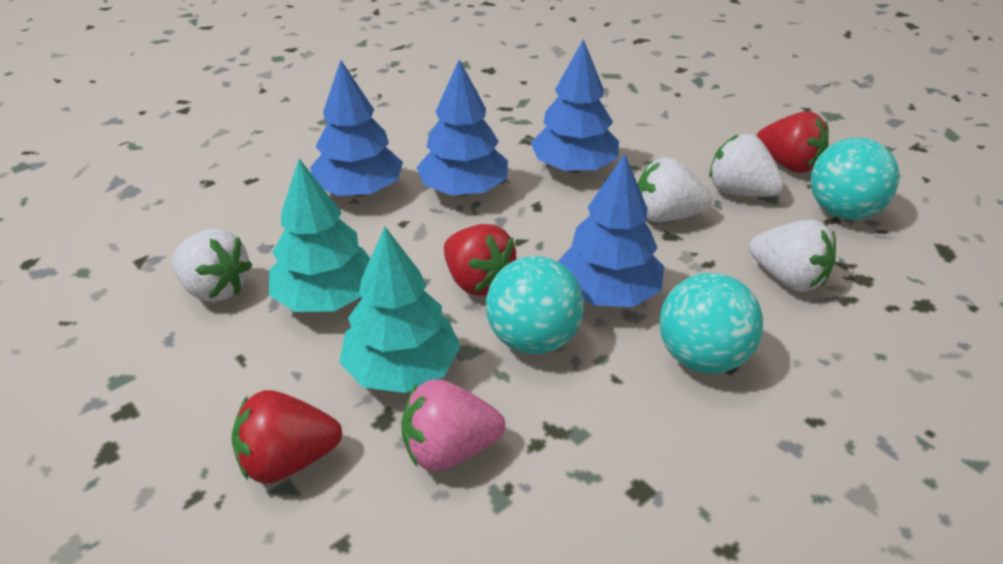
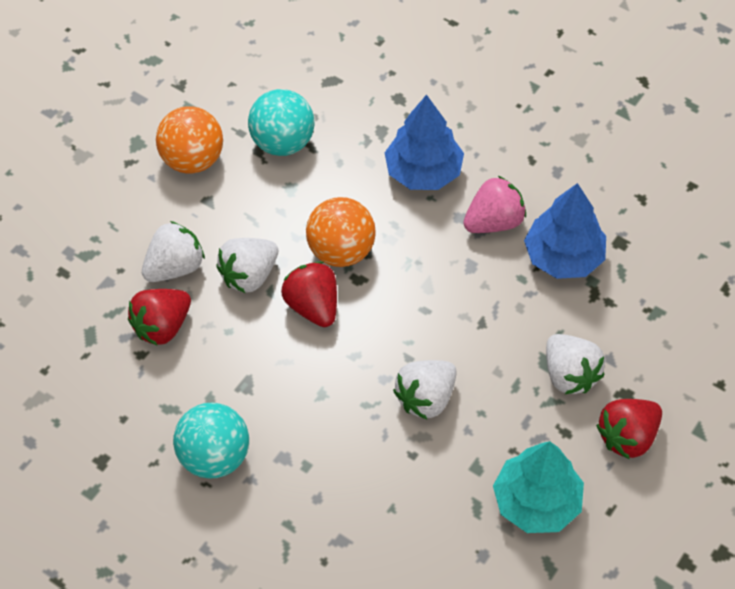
blue tree: 4 -> 2
orange ball: 0 -> 2
turquoise ball: 3 -> 2
turquoise tree: 2 -> 1

